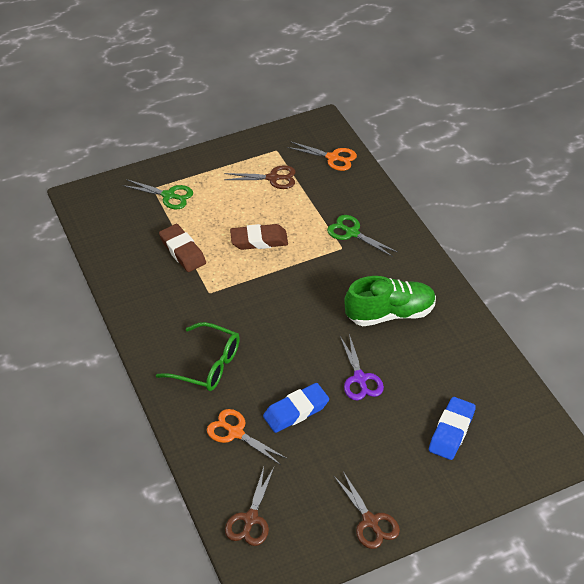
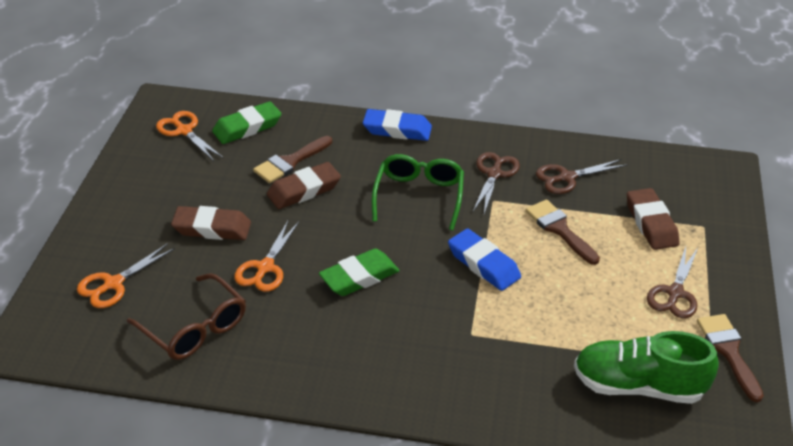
brown brush: 0 -> 3
brown eraser: 2 -> 3
brown glasses: 0 -> 1
green eraser: 0 -> 2
green scissors: 2 -> 0
orange scissors: 2 -> 3
purple scissors: 1 -> 0

